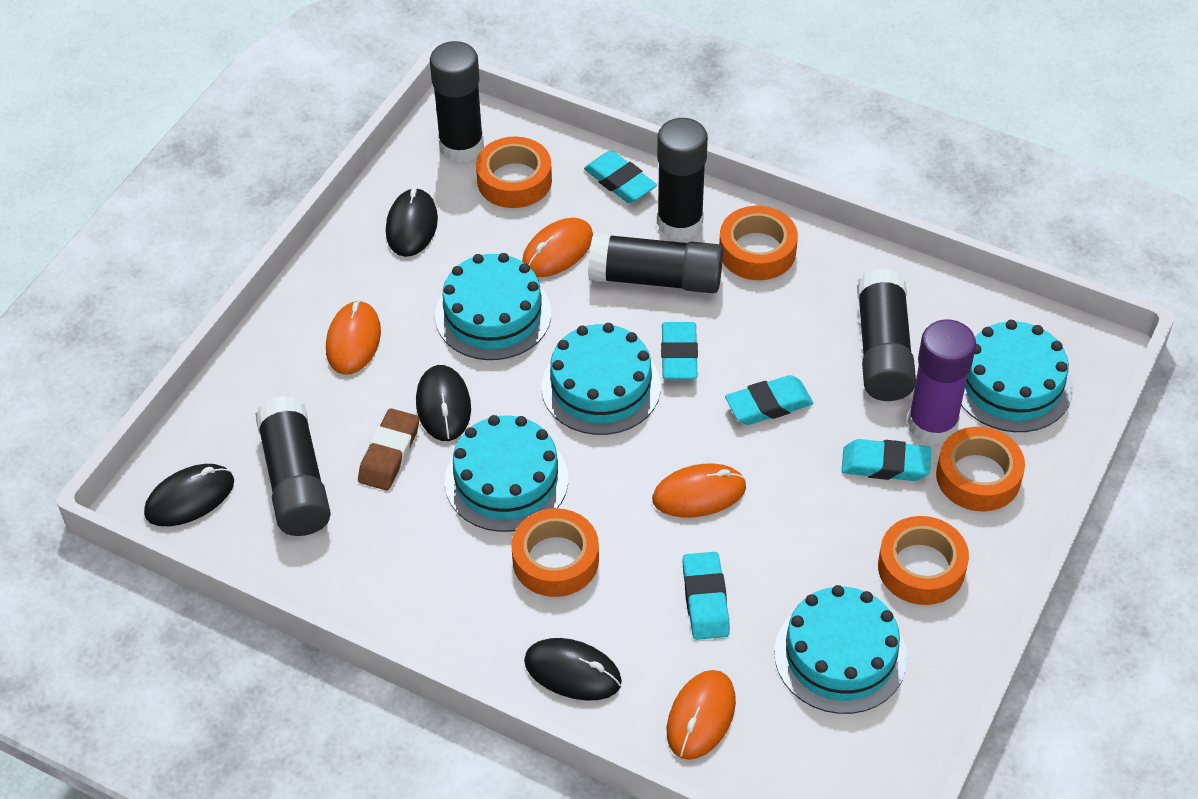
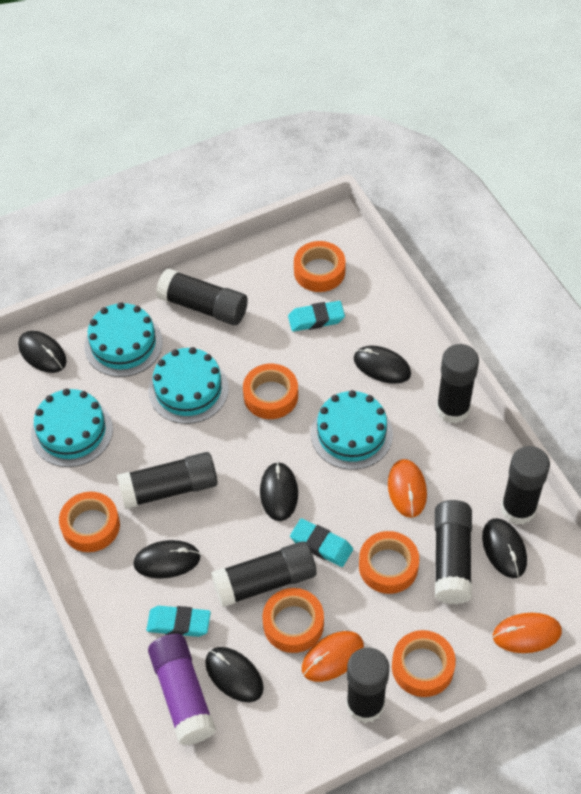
black glue stick: 5 -> 7
black mouse: 4 -> 6
brown eraser: 1 -> 0
orange mouse: 4 -> 3
orange tape: 5 -> 6
turquoise cake: 5 -> 4
turquoise eraser: 5 -> 3

